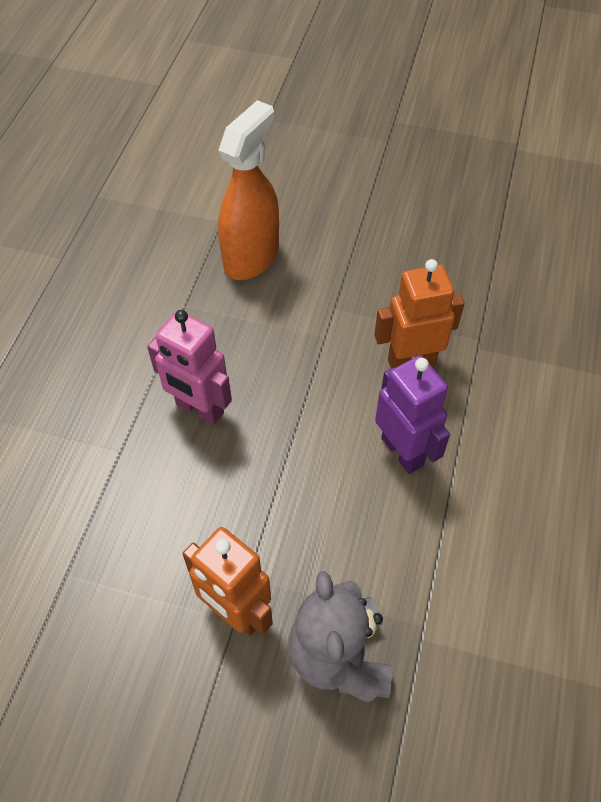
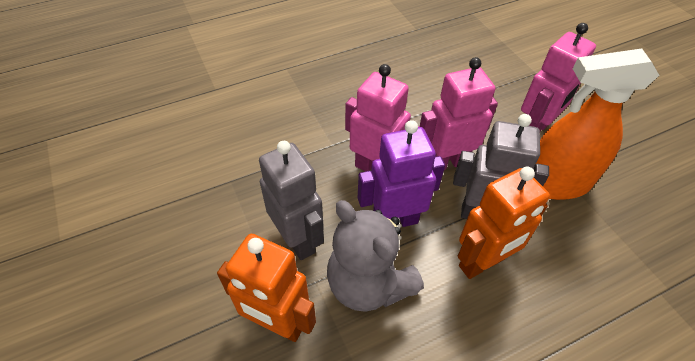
grey robot: 0 -> 2
pink robot: 1 -> 3

